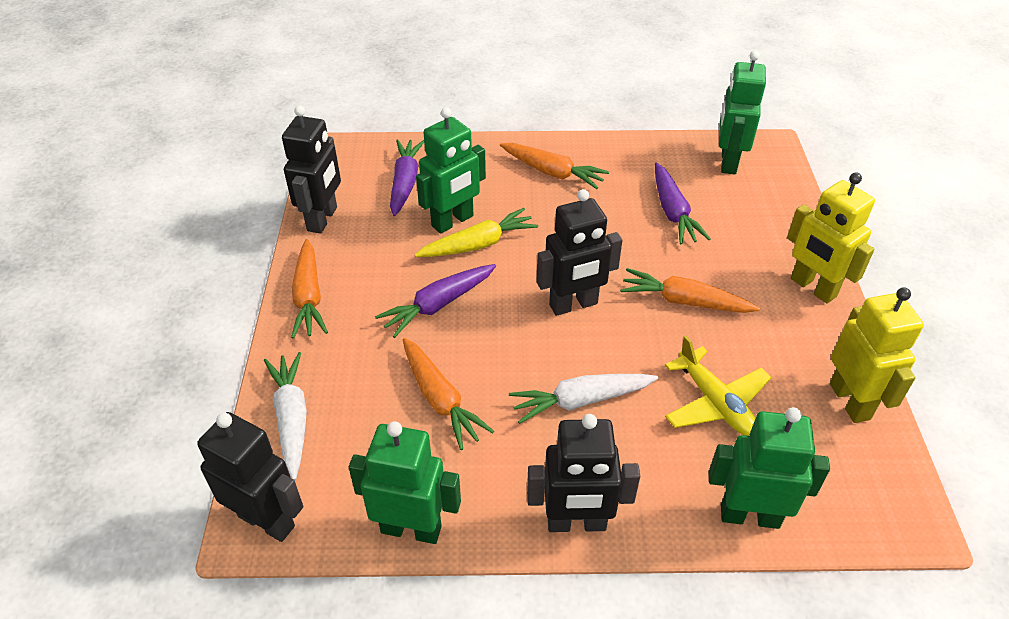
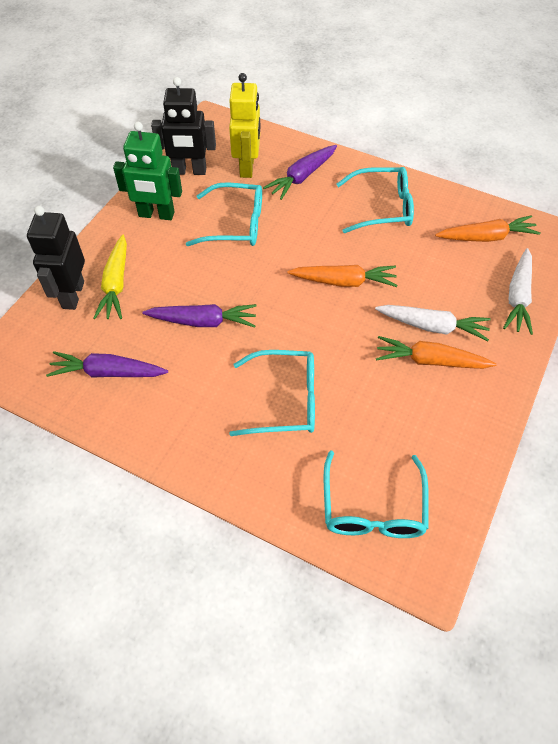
black robot: 4 -> 2
green robot: 4 -> 1
orange carrot: 4 -> 3
turquoise glasses: 0 -> 4
yellow plane: 1 -> 0
yellow robot: 2 -> 1

